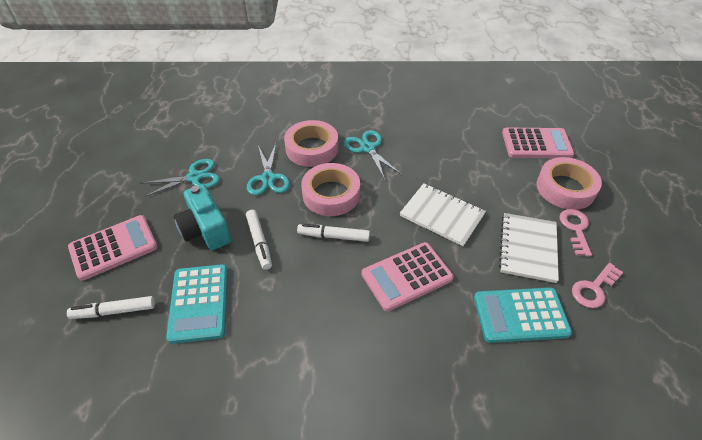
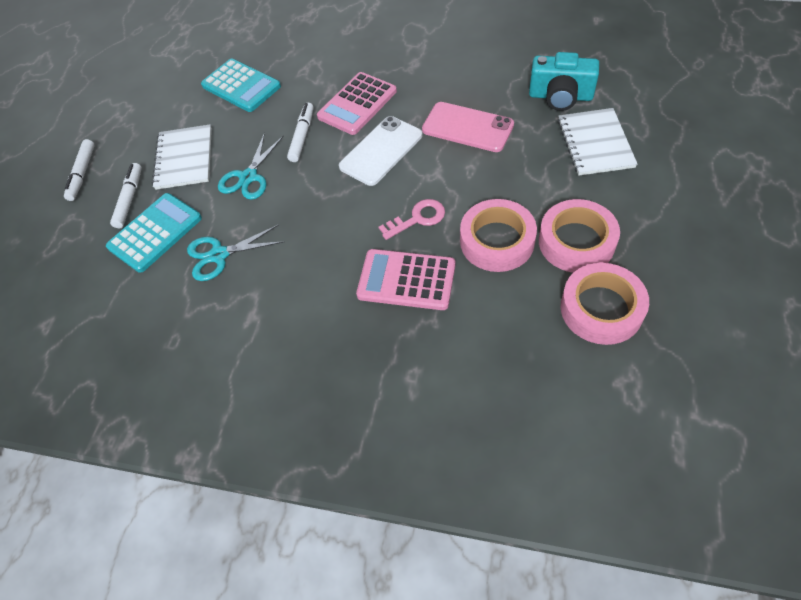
pink calculator: 3 -> 2
pink key: 2 -> 1
pink phone: 0 -> 1
turquoise scissors: 3 -> 2
white phone: 0 -> 1

